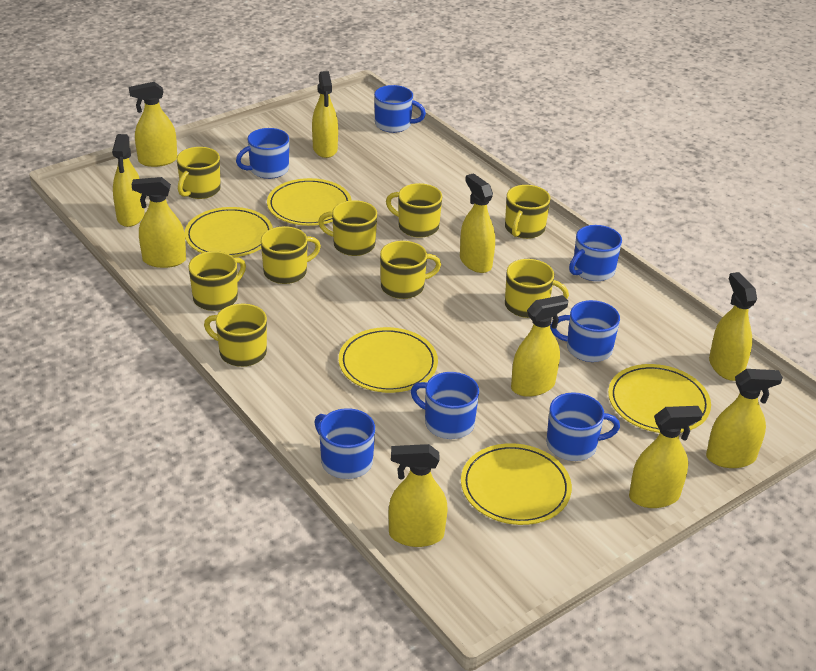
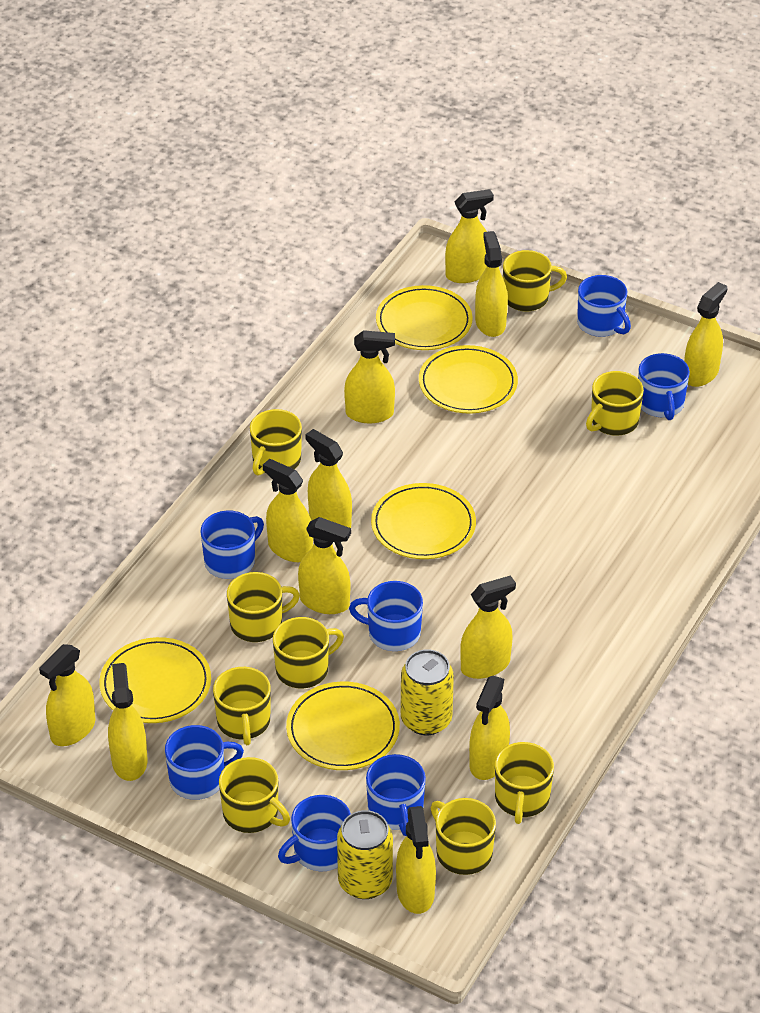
yellow can: 0 -> 2
yellow spray bottle: 10 -> 12

